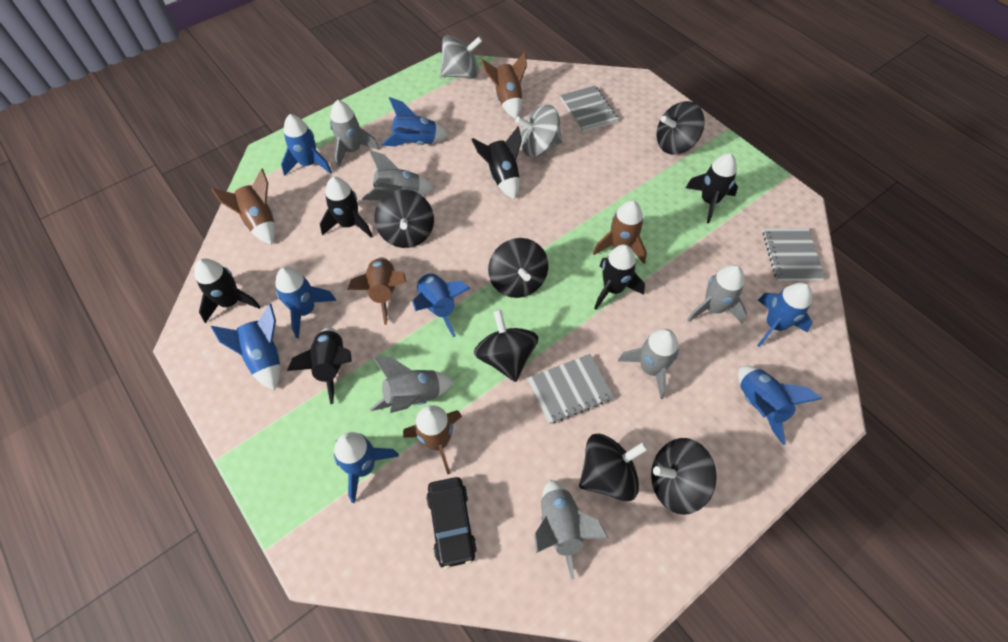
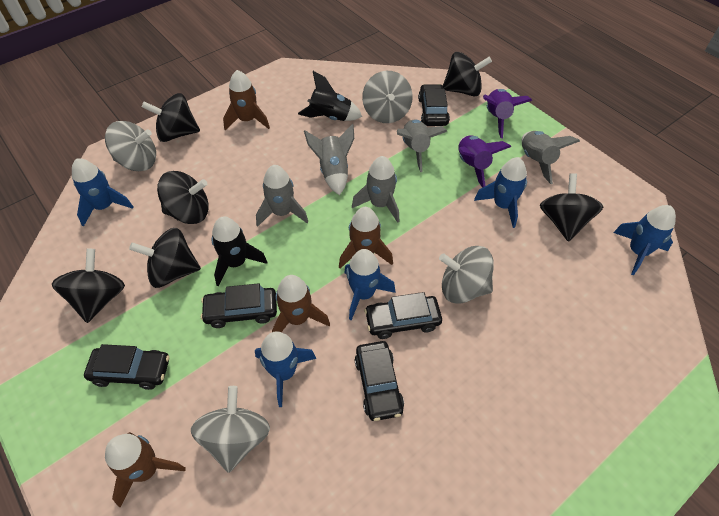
black car: 1 -> 5
black rocket: 6 -> 2
blue rocket: 8 -> 5
brown rocket: 5 -> 4
grey notebook: 3 -> 0
grey rocket: 6 -> 5
grey spinning top: 2 -> 4
purple rocket: 0 -> 2

